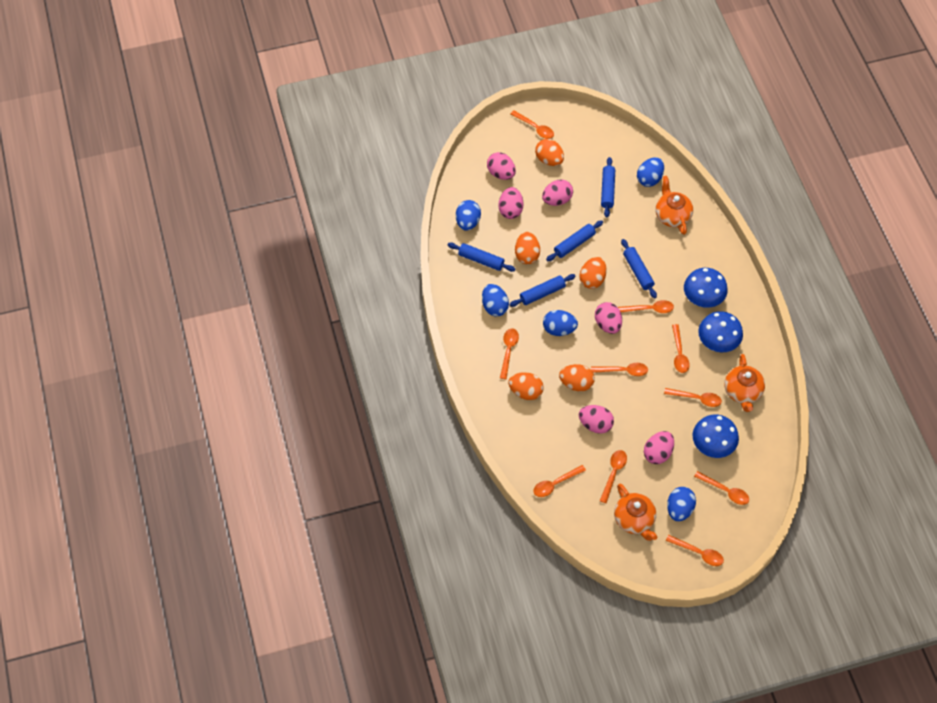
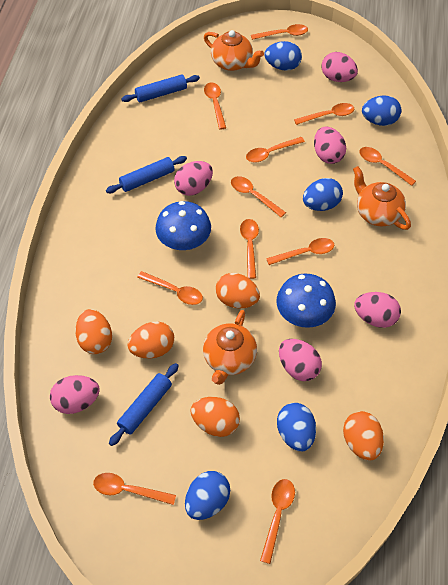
blue mushroom: 3 -> 2
blue rolling pin: 5 -> 3
orange spoon: 10 -> 11

